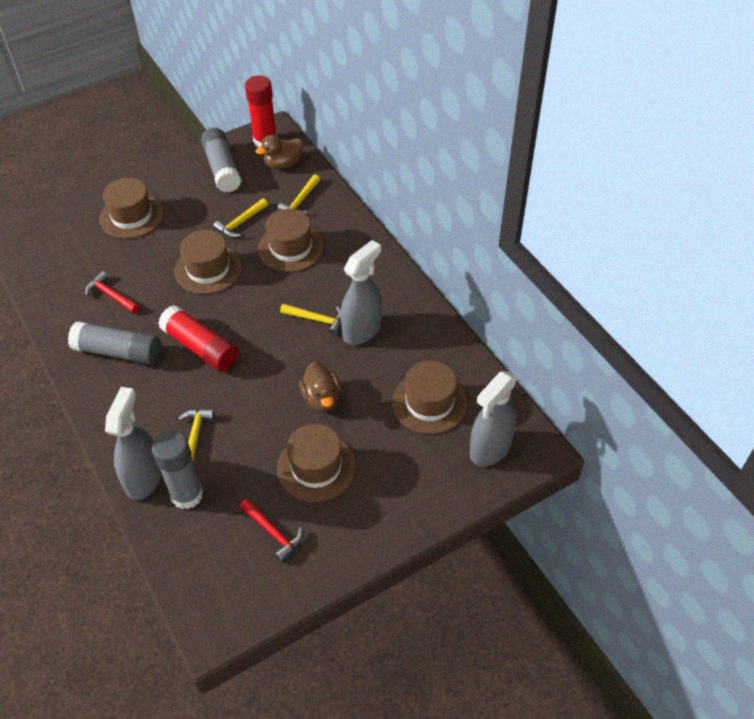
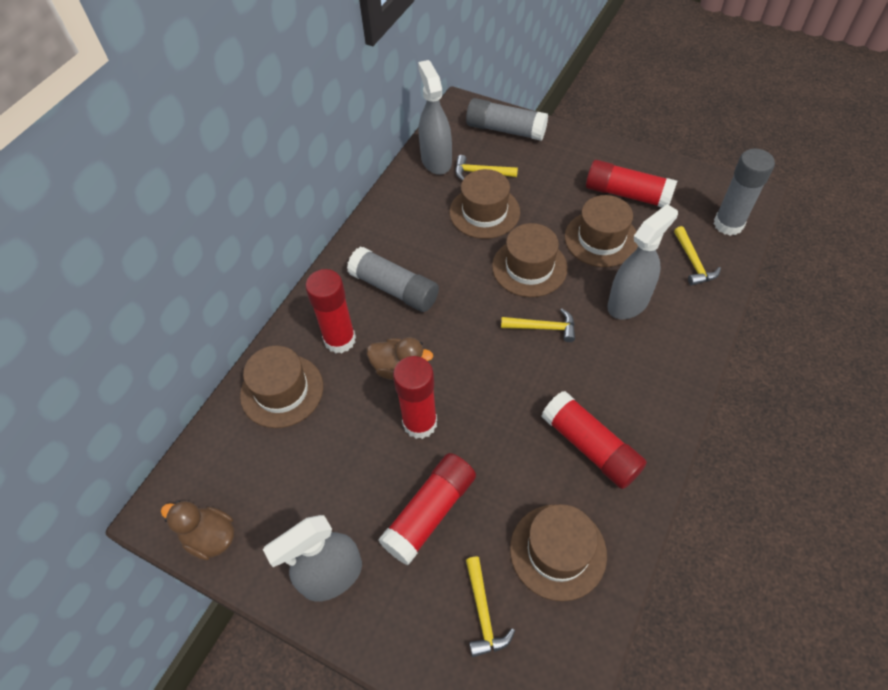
red glue stick: 2 -> 5
red hammer: 2 -> 0

